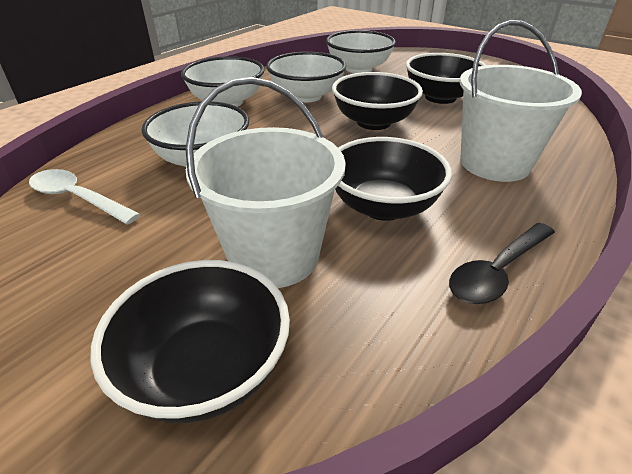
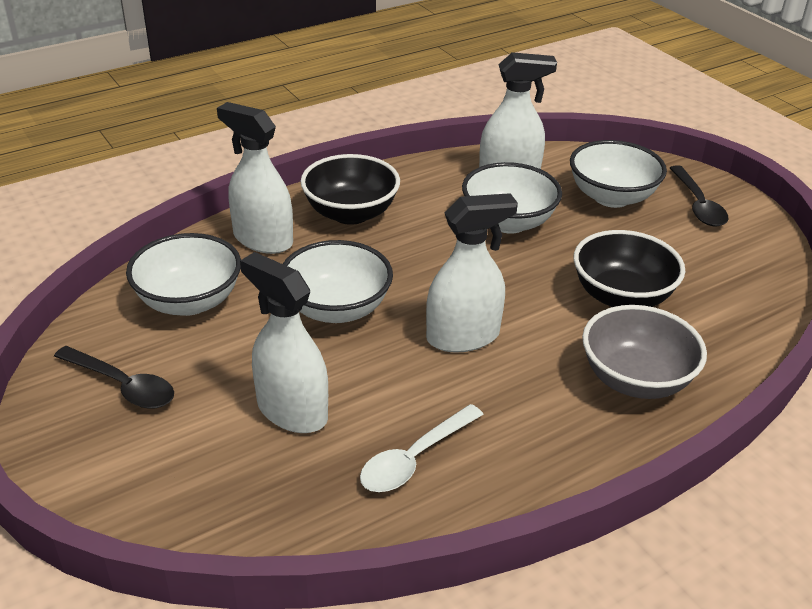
black bowl: 4 -> 2
black spoon: 1 -> 2
grey bowl: 0 -> 1
white bucket: 2 -> 0
white spray bottle: 0 -> 4

